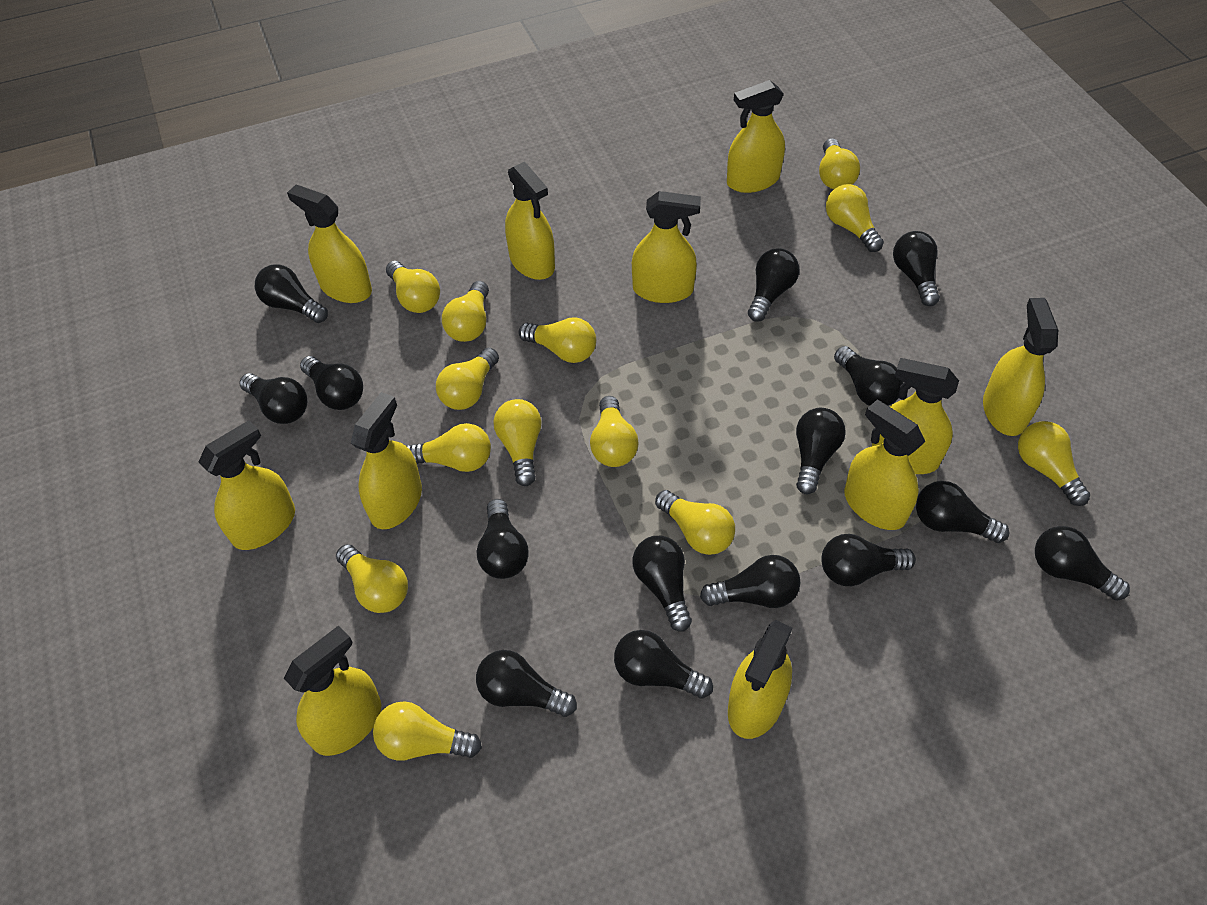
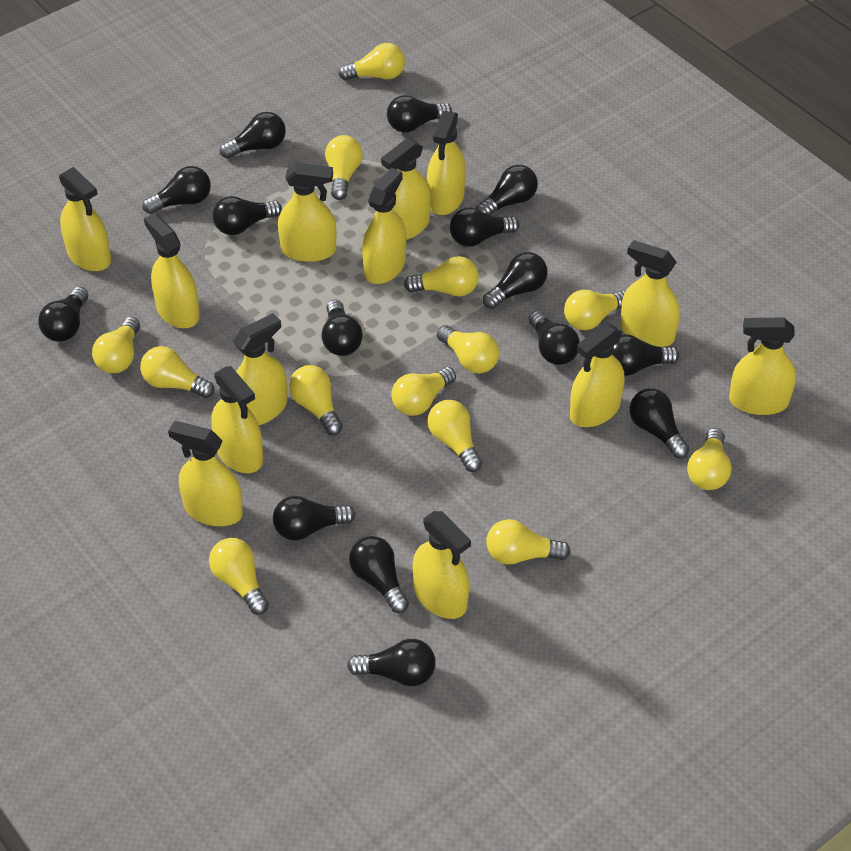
yellow spray bottle: 11 -> 13

